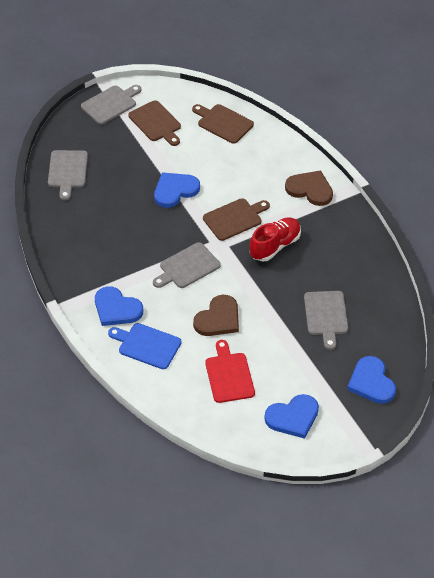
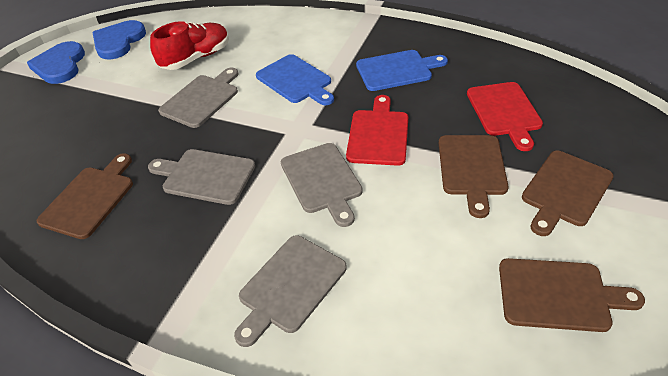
blue cutting board: 1 -> 2
blue heart: 4 -> 2
brown cutting board: 3 -> 4
brown heart: 2 -> 0
red cutting board: 1 -> 2

